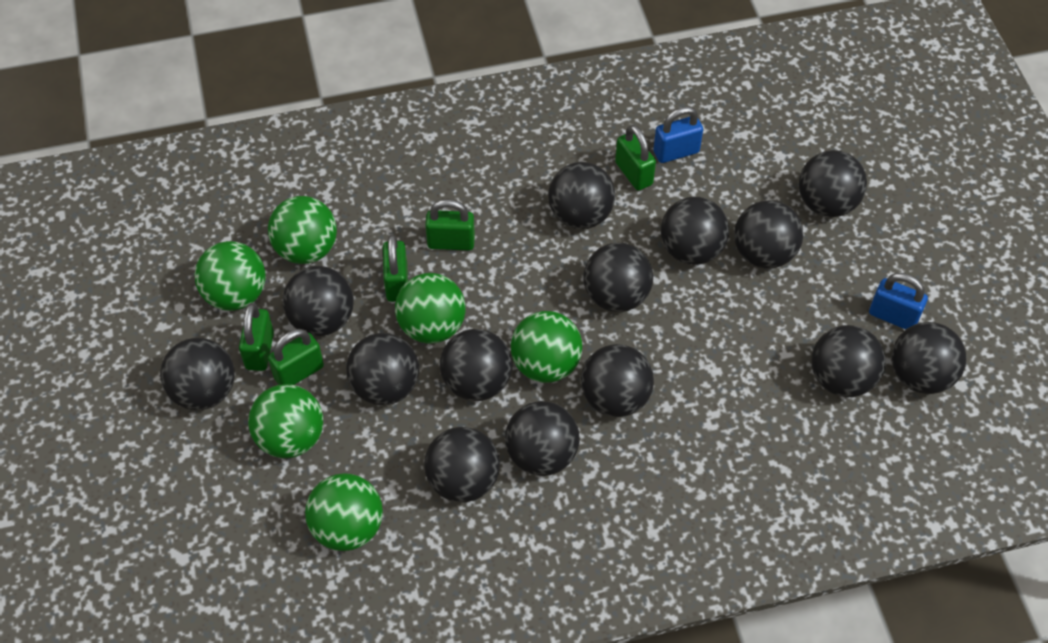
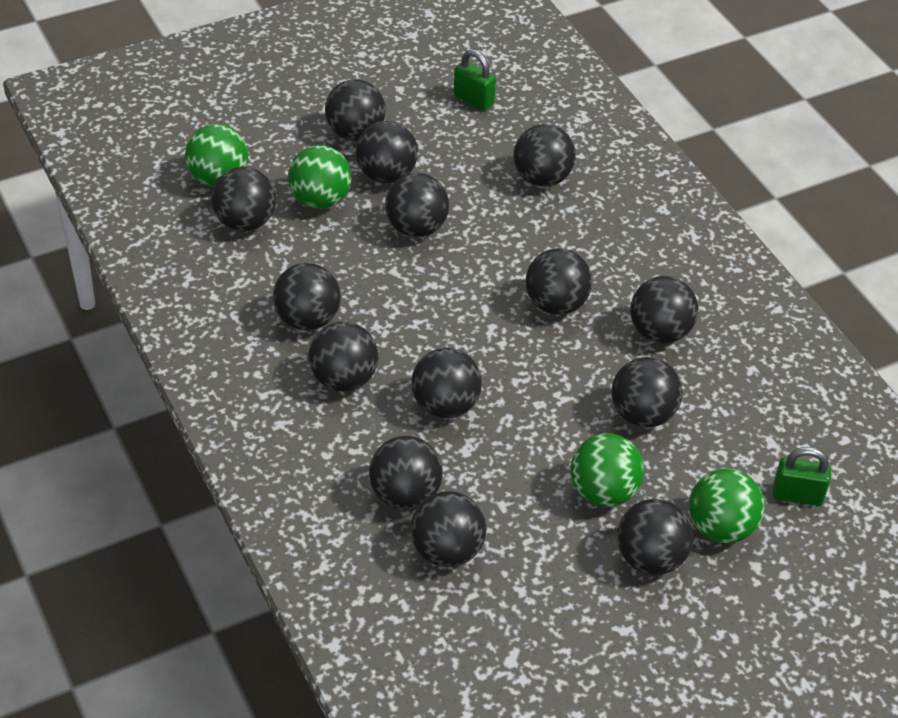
blue padlock: 2 -> 0
green ball: 6 -> 4
green padlock: 5 -> 2

